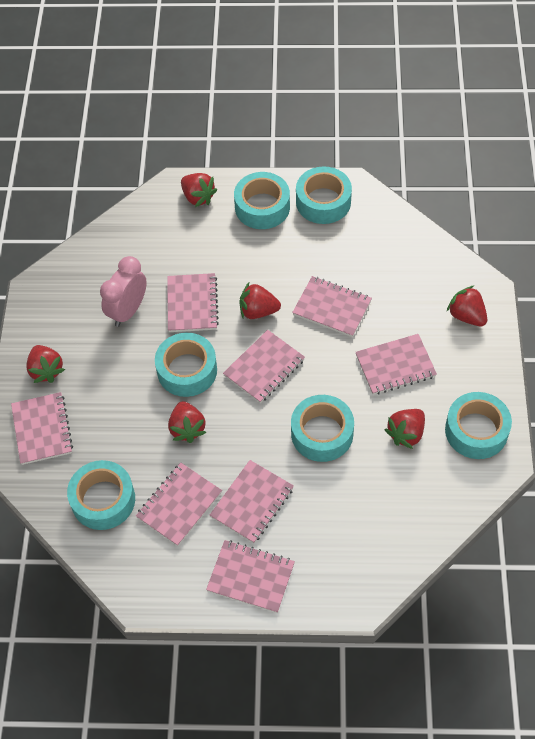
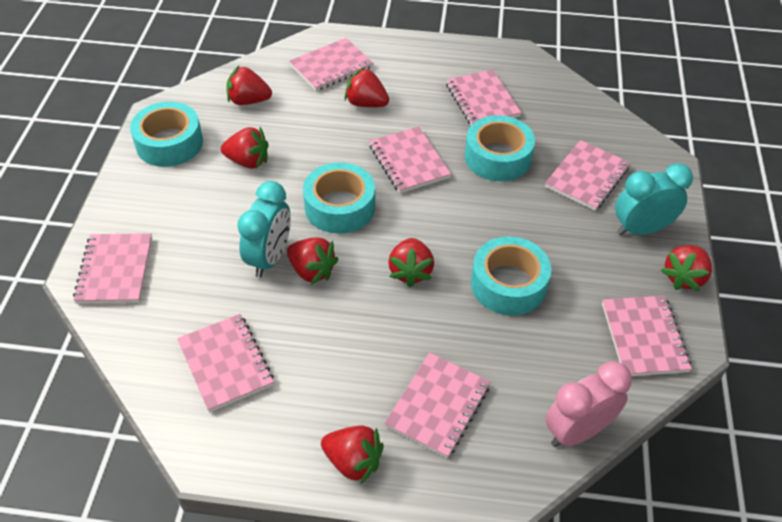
red strawberry: 6 -> 7
turquoise clock: 0 -> 2
turquoise tape: 6 -> 4

